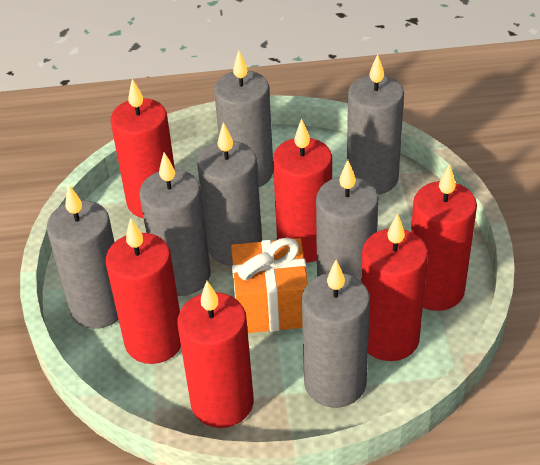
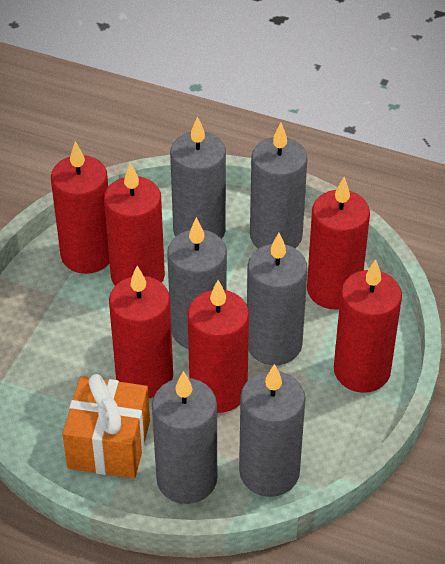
grey candle: 7 -> 6

